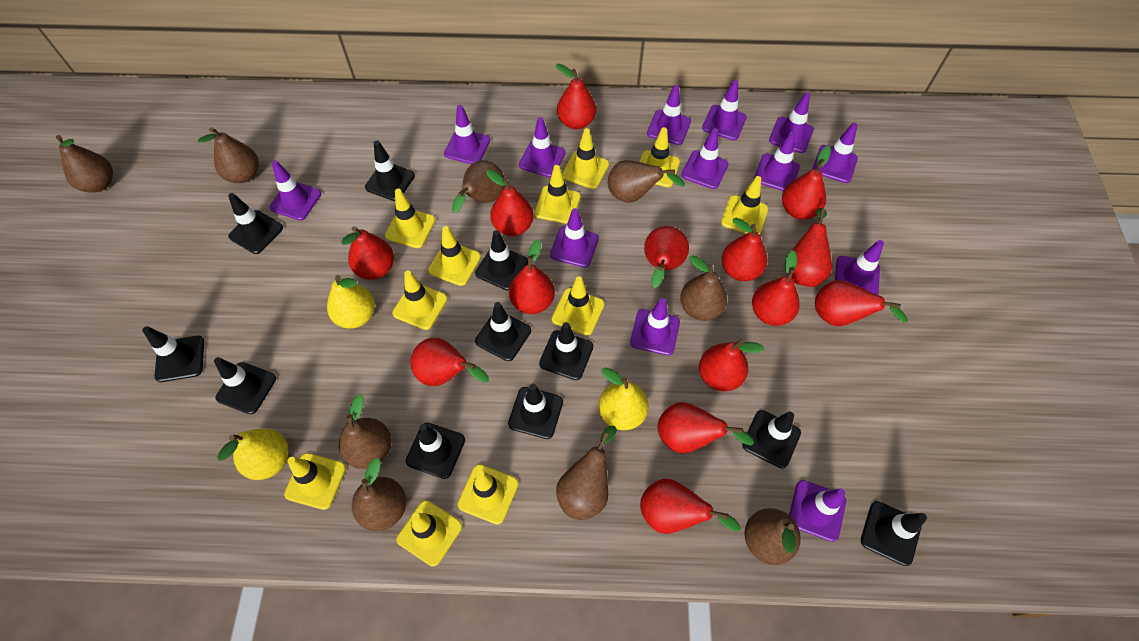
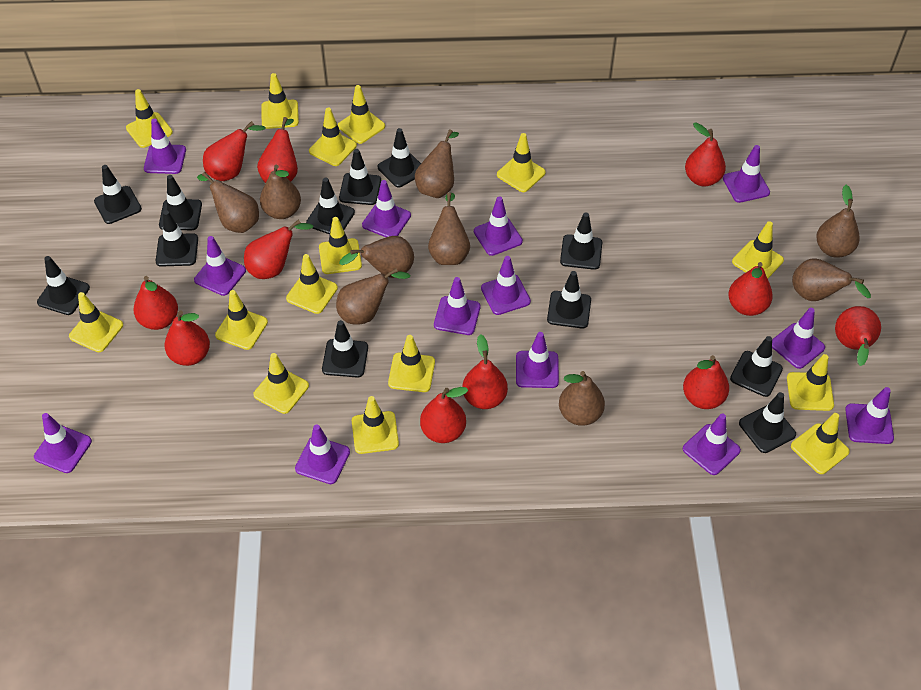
black traffic cone: 11 -> 12
red pear: 14 -> 11
yellow pear: 3 -> 0
yellow traffic cone: 11 -> 15

